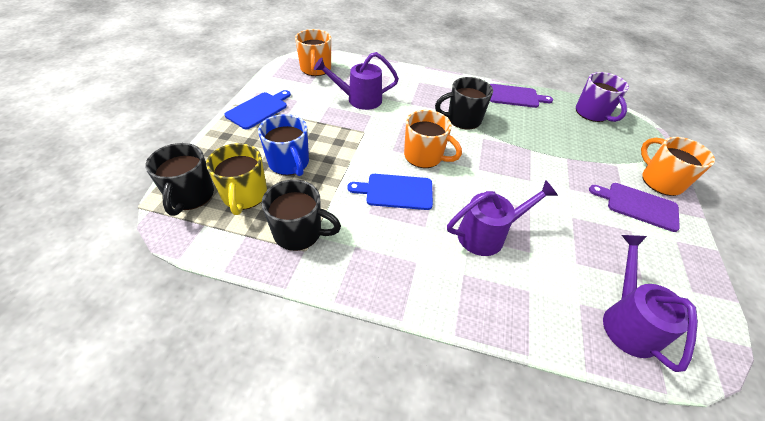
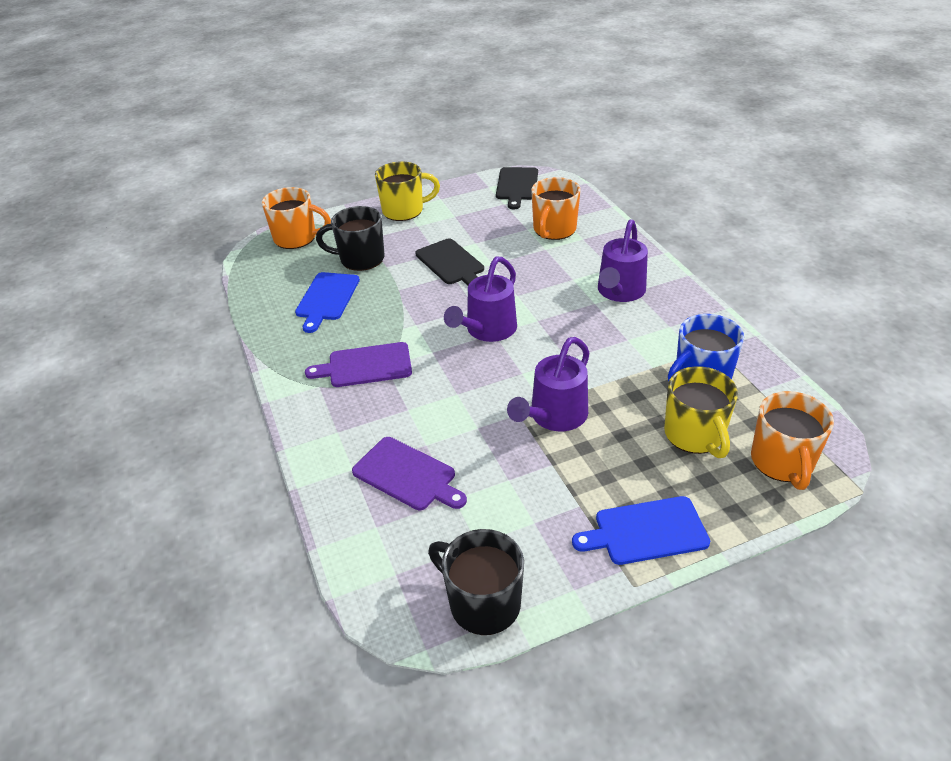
black cutting board: 0 -> 2
black mug: 3 -> 2
purple mug: 1 -> 0
yellow mug: 1 -> 2

